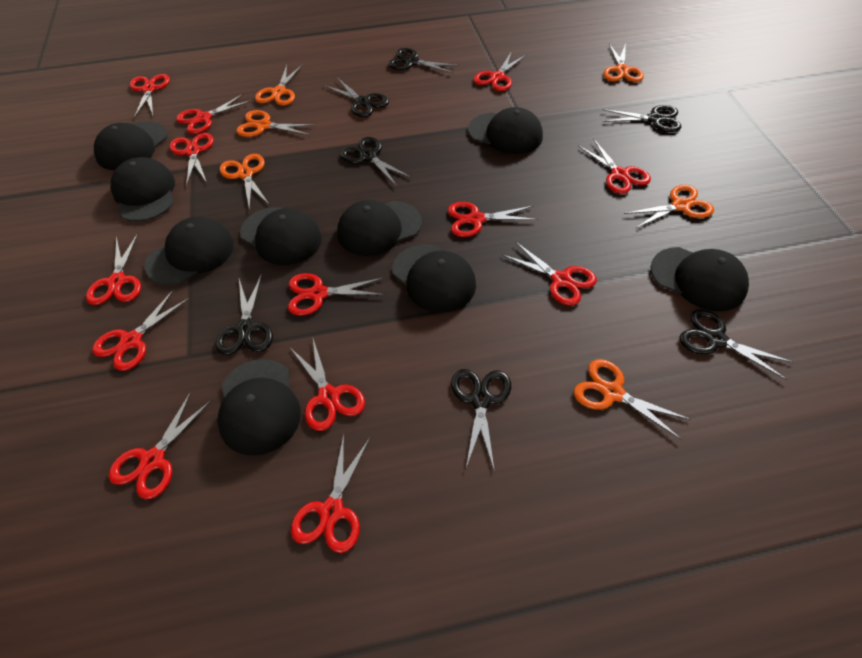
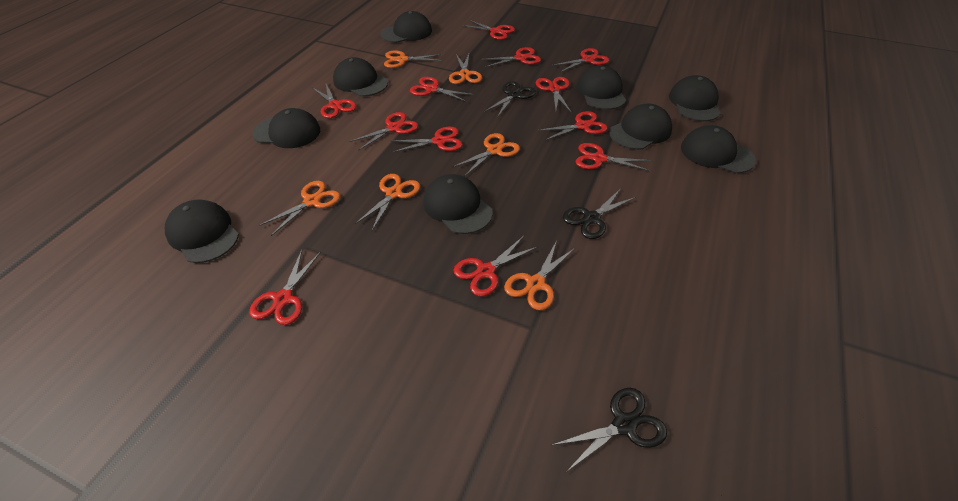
black scissors: 7 -> 3
red scissors: 13 -> 12

